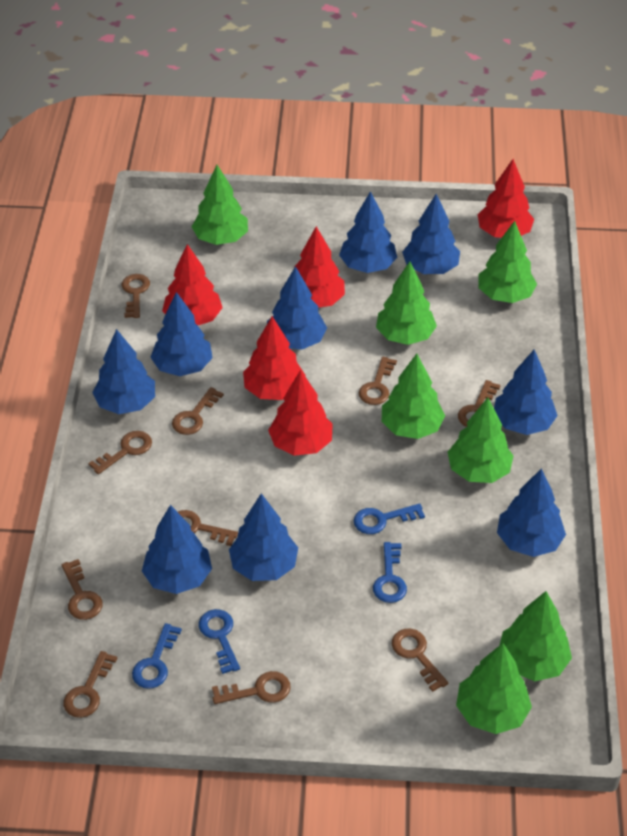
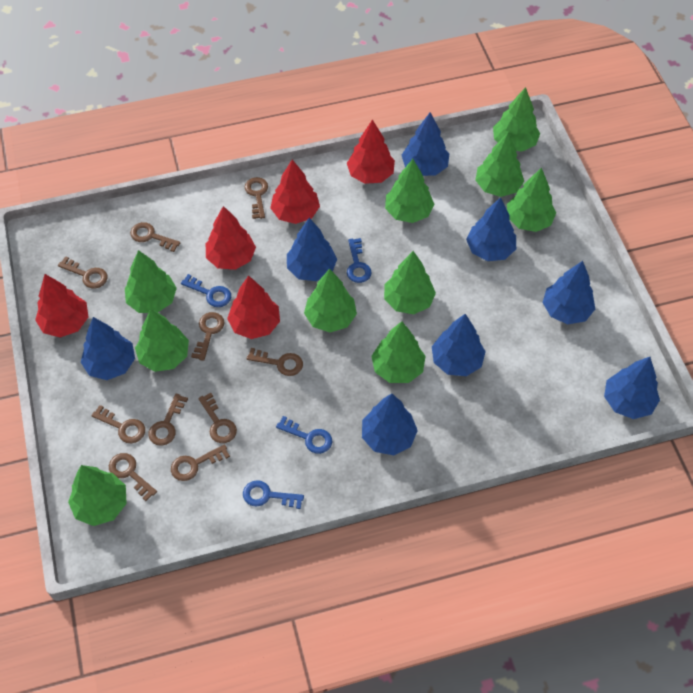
blue tree: 9 -> 8
green tree: 7 -> 10

